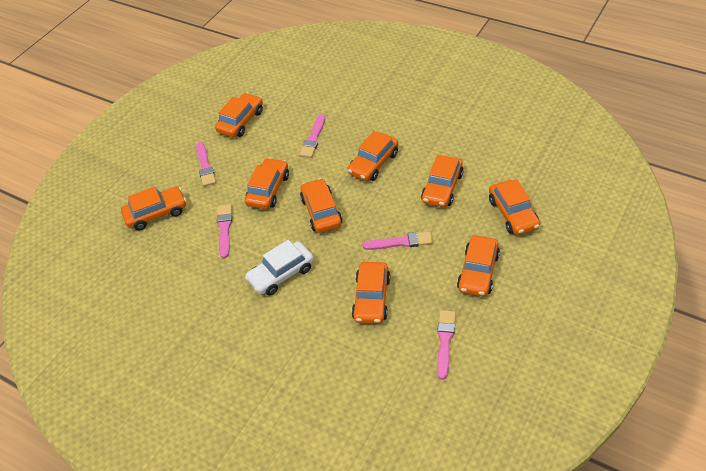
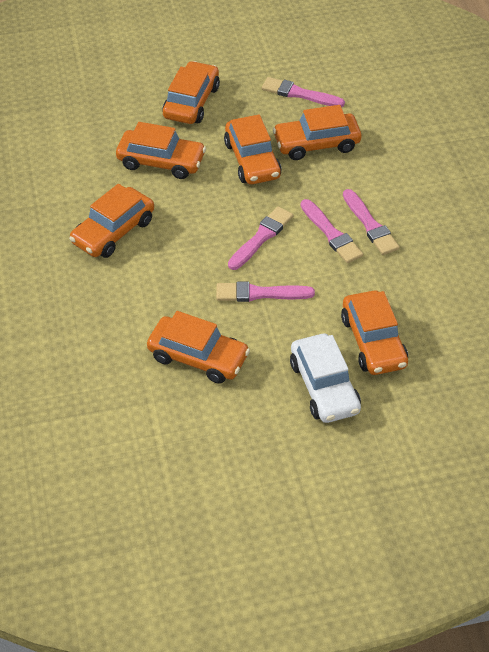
orange car: 9 -> 7

